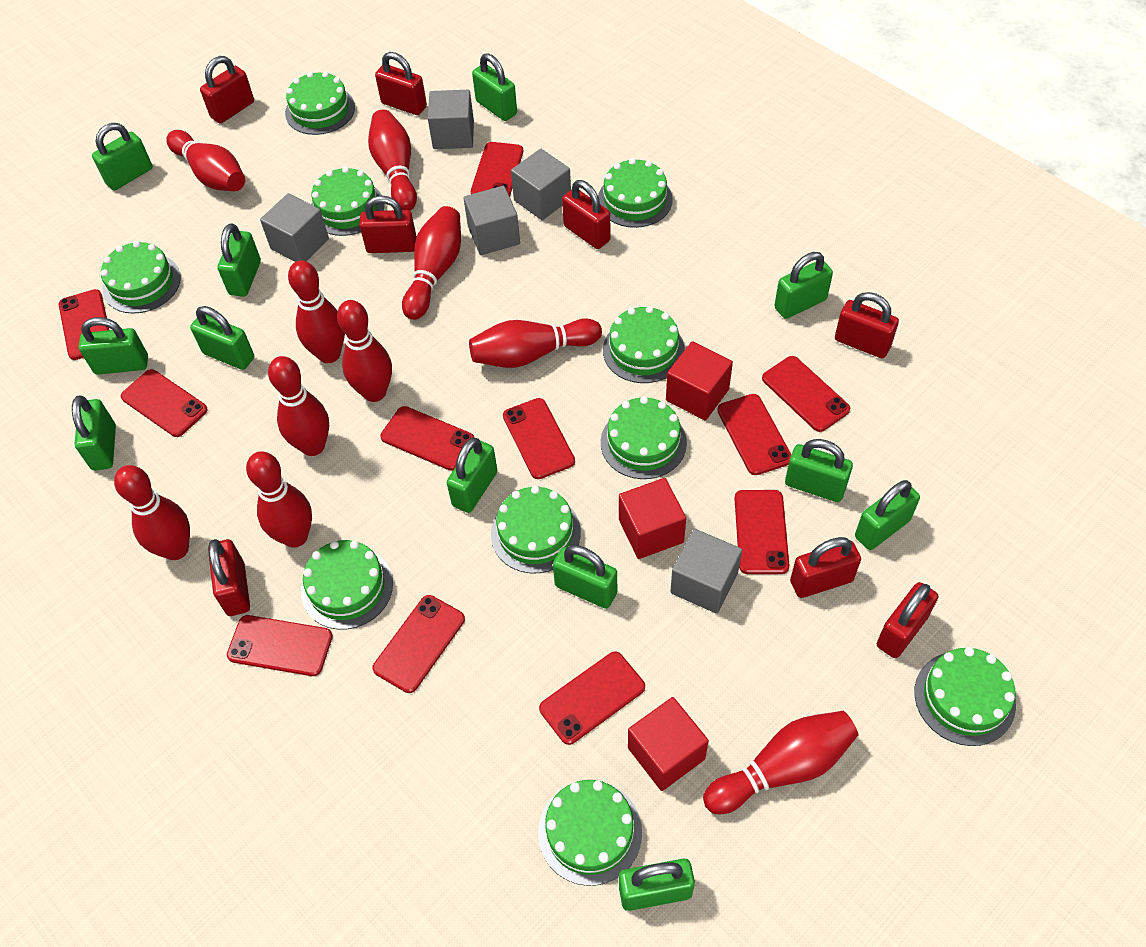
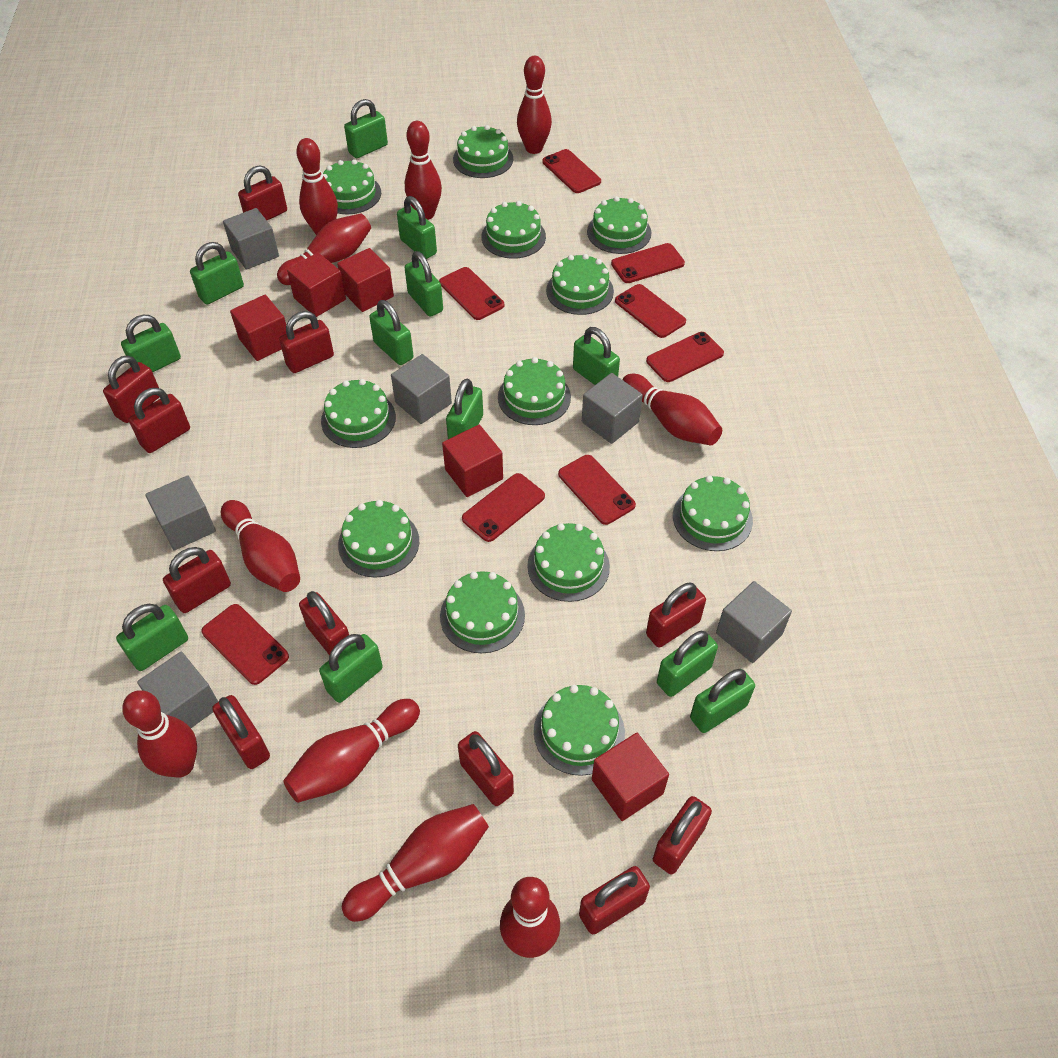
green cake: 10 -> 12
grey cube: 5 -> 6
red cube: 3 -> 5
red padlock: 8 -> 11
red phone: 11 -> 8

